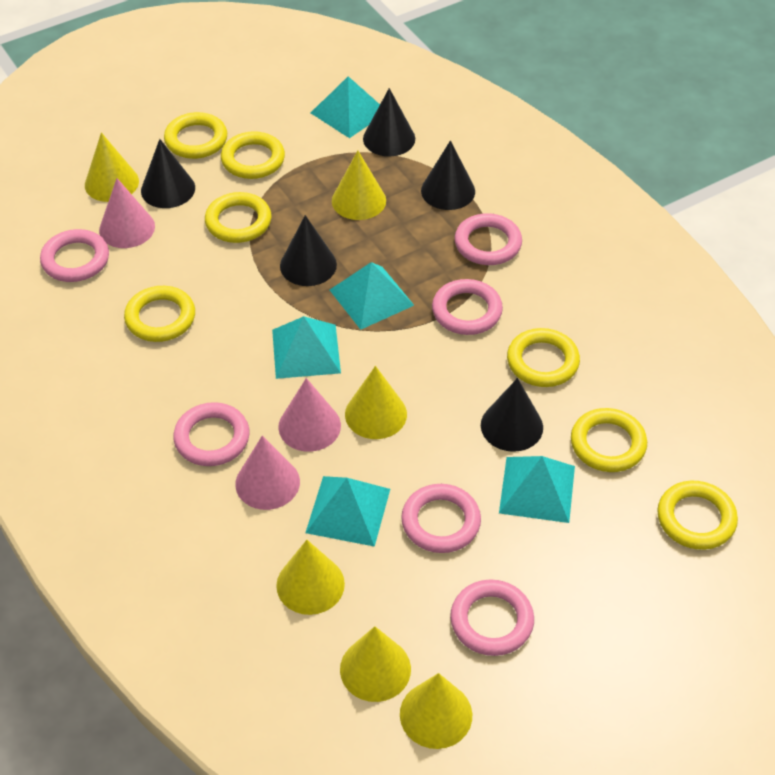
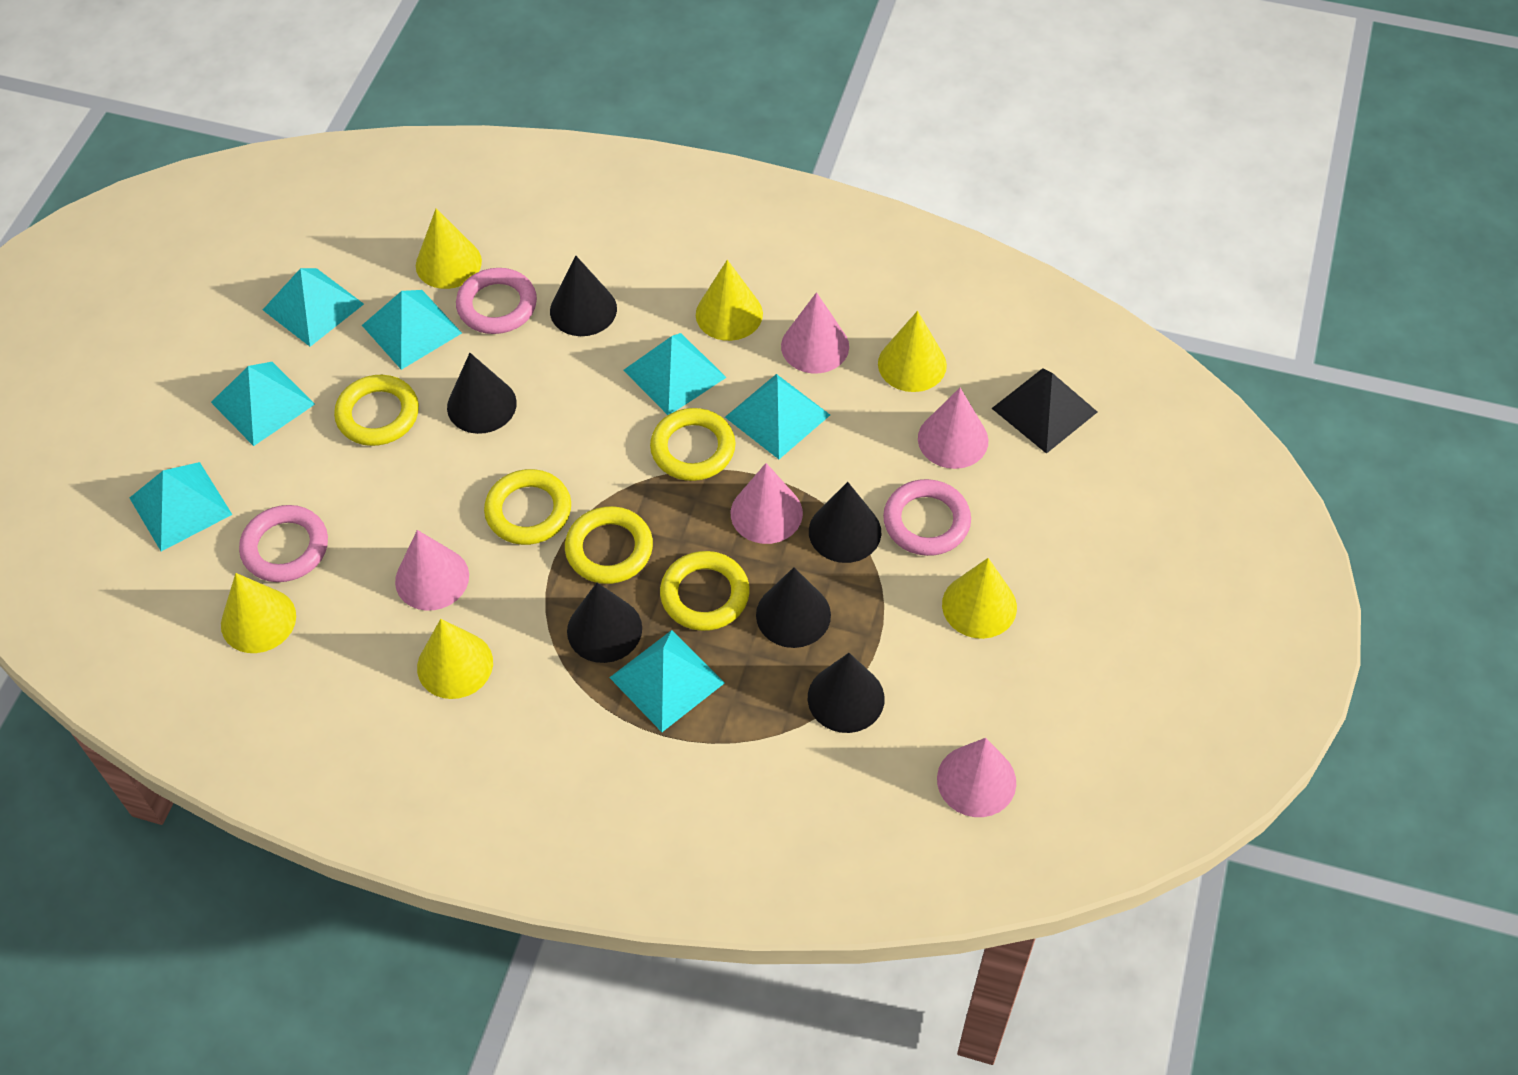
black cone: 5 -> 6
black pyramid: 0 -> 1
pink cone: 3 -> 5
pink ring: 6 -> 3
turquoise pyramid: 5 -> 7
yellow ring: 7 -> 5

